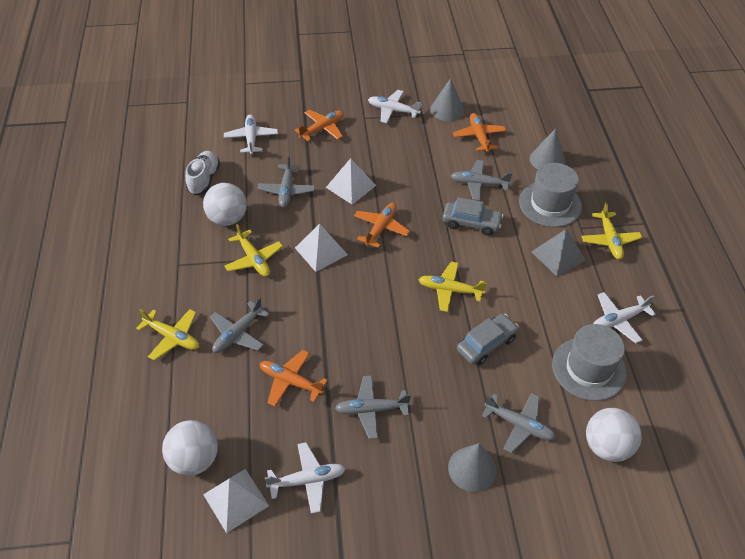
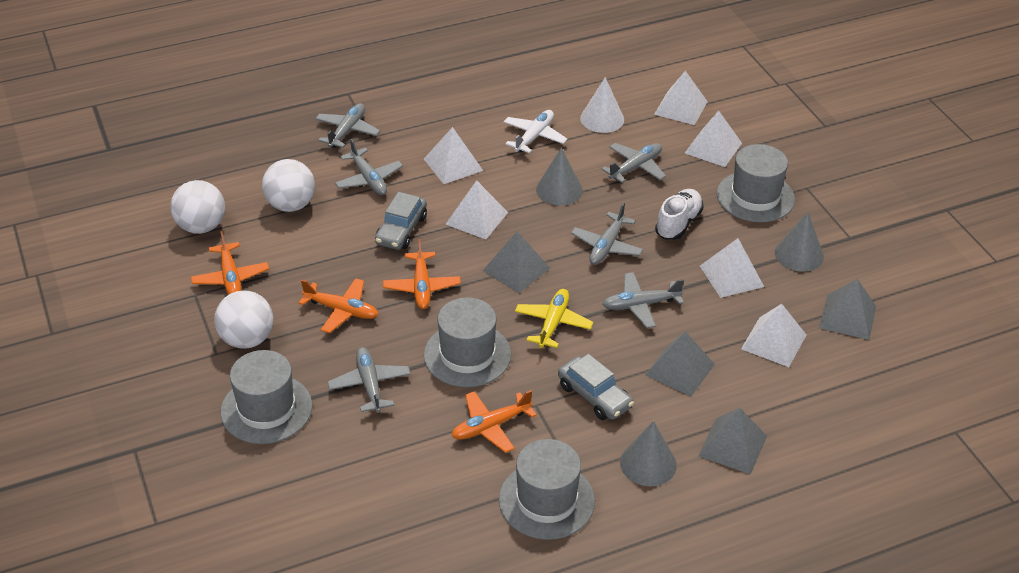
grey hat: 2 -> 4
grey plane: 5 -> 6
grey pyramid: 1 -> 4
white cone: 0 -> 1
white plane: 4 -> 1
white pyramid: 3 -> 6
yellow plane: 4 -> 1

